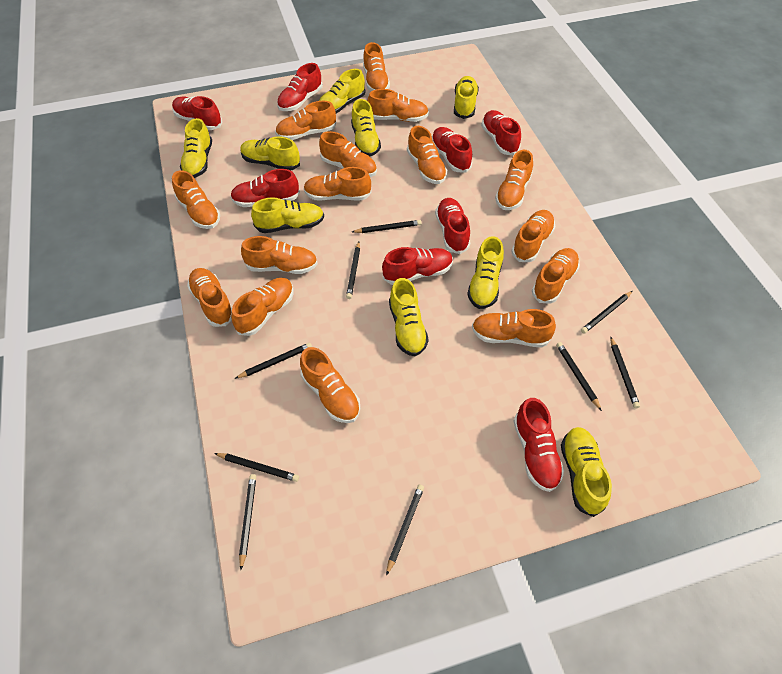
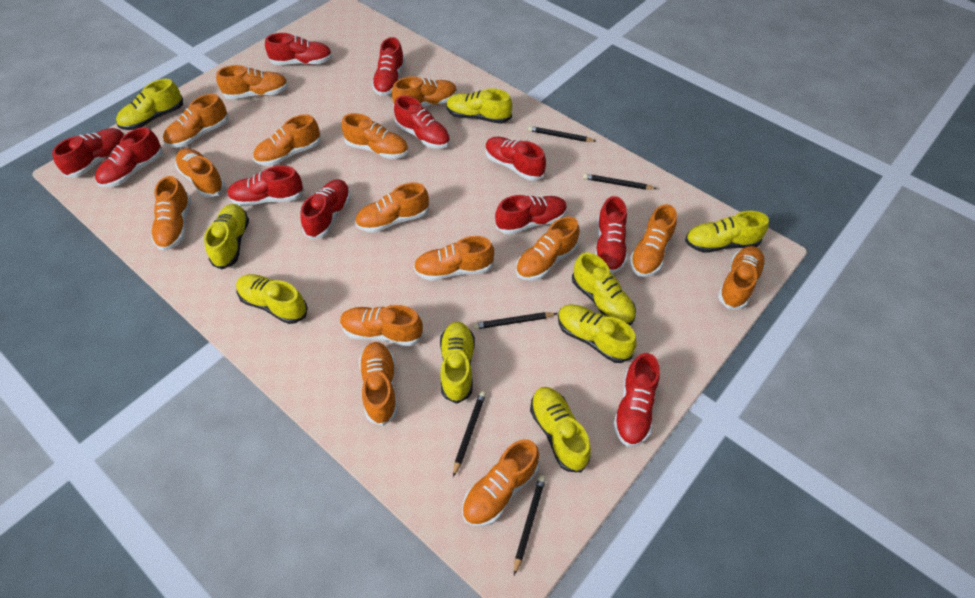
black pencil: 9 -> 5
red shoe: 8 -> 11

